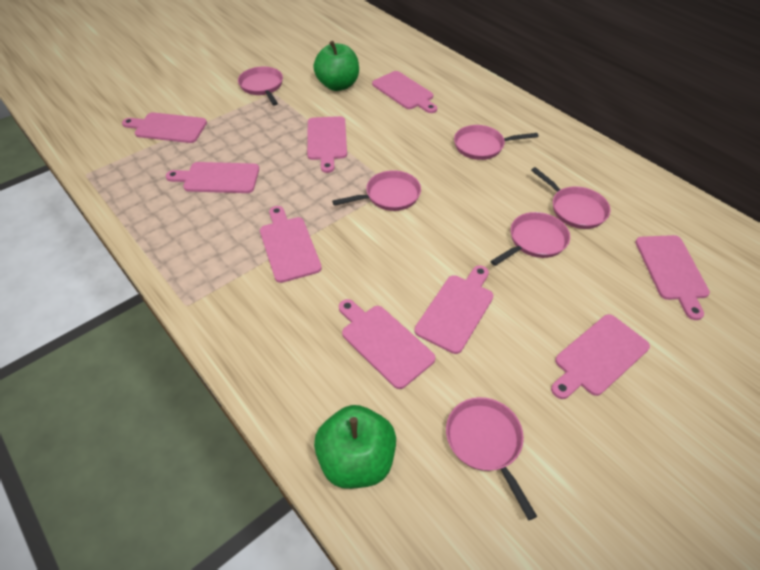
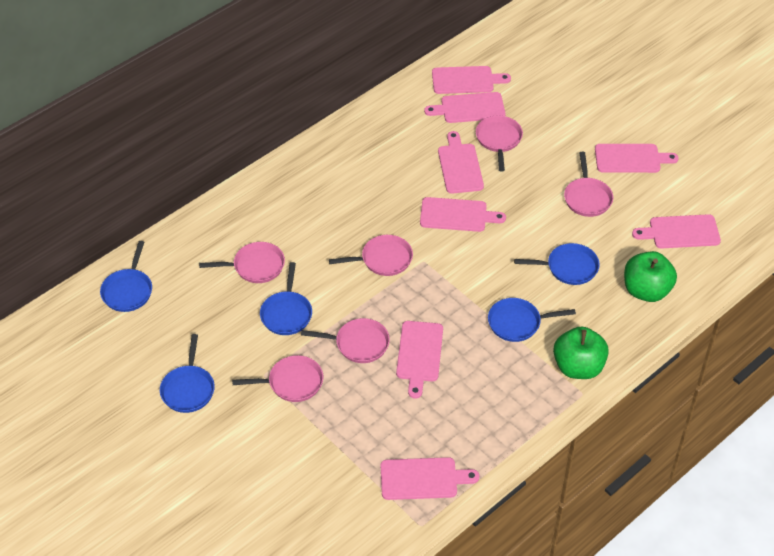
blue pan: 0 -> 5
pink cutting board: 9 -> 8

